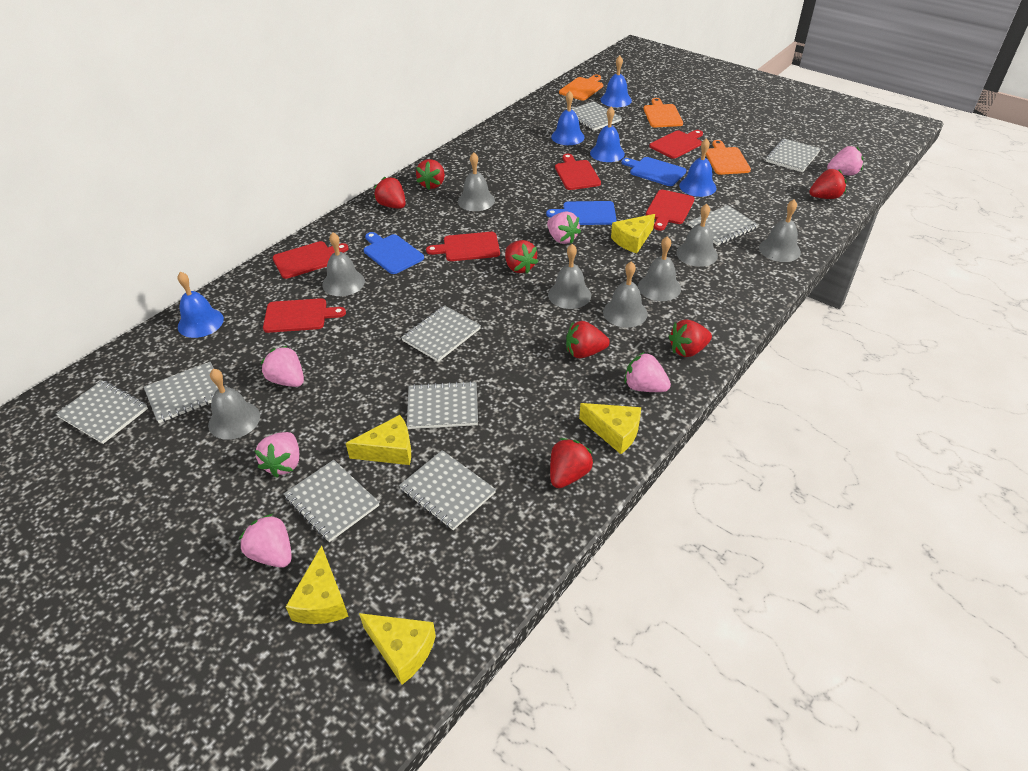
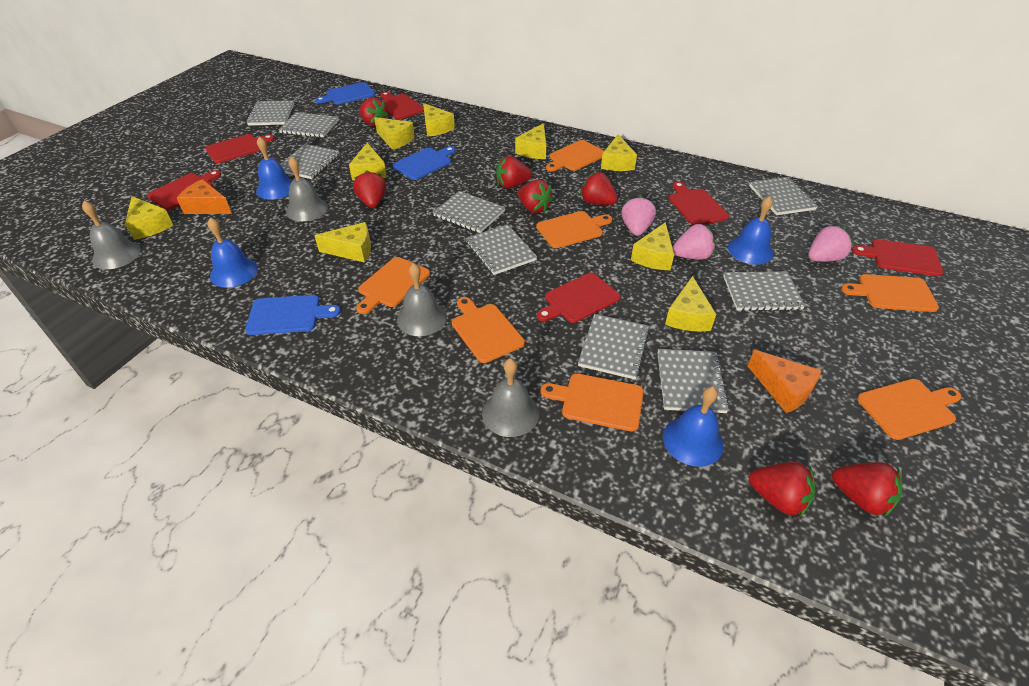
blue bell: 5 -> 4
grey bell: 8 -> 4
orange cheese: 0 -> 2
orange cutting board: 3 -> 7
pink strawberry: 6 -> 3
yellow cheese: 5 -> 9

